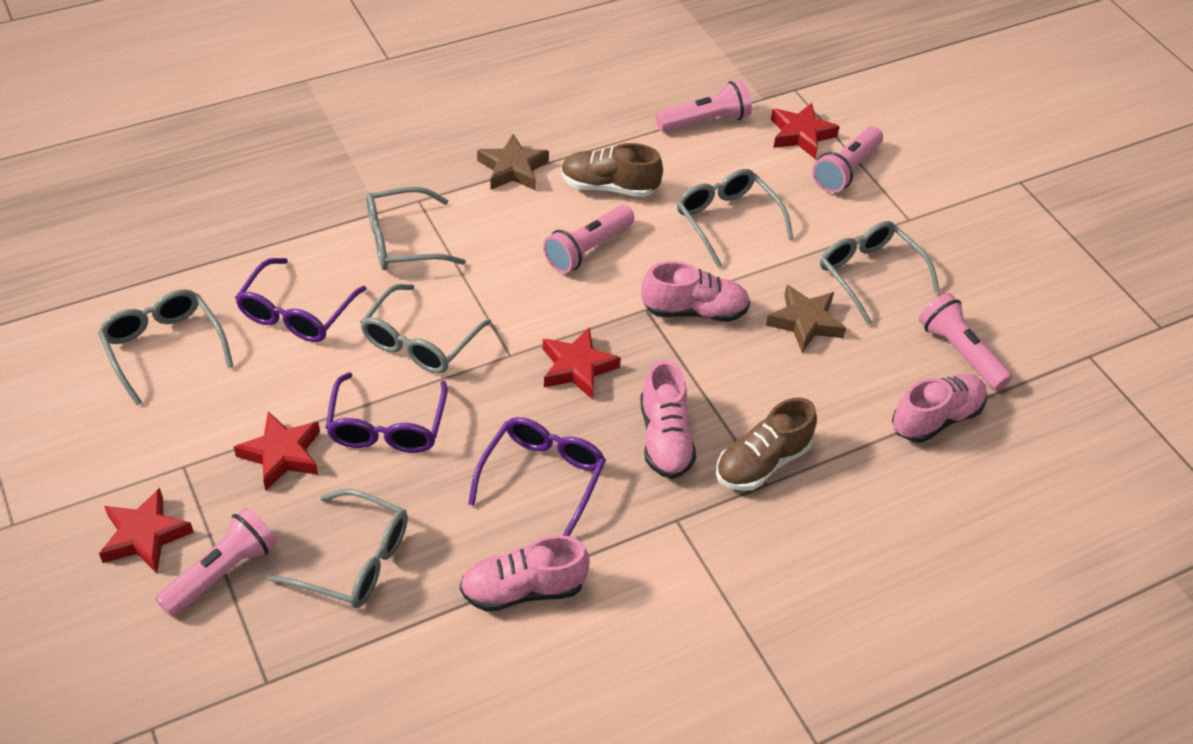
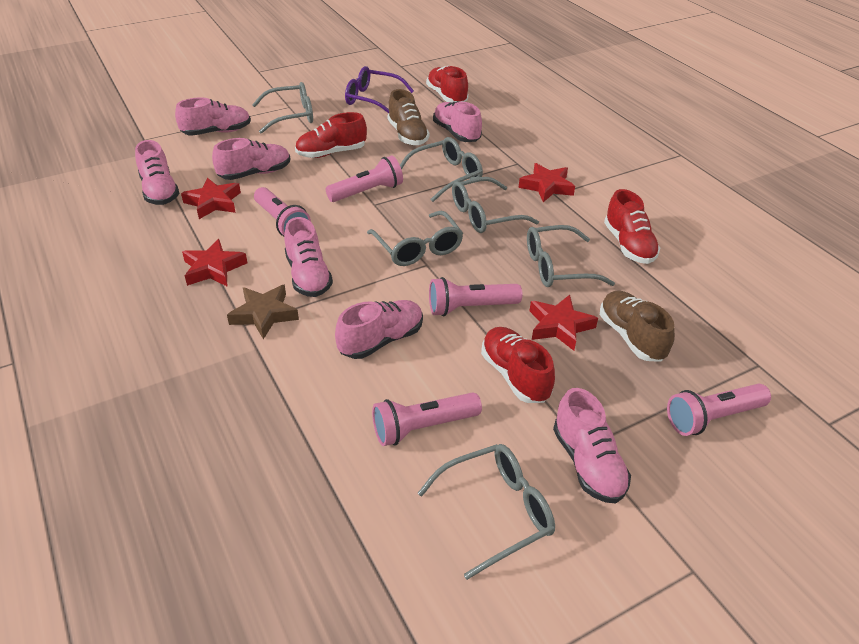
brown star: 2 -> 1
pink shoe: 4 -> 7
purple glasses: 3 -> 1
red shoe: 0 -> 4

